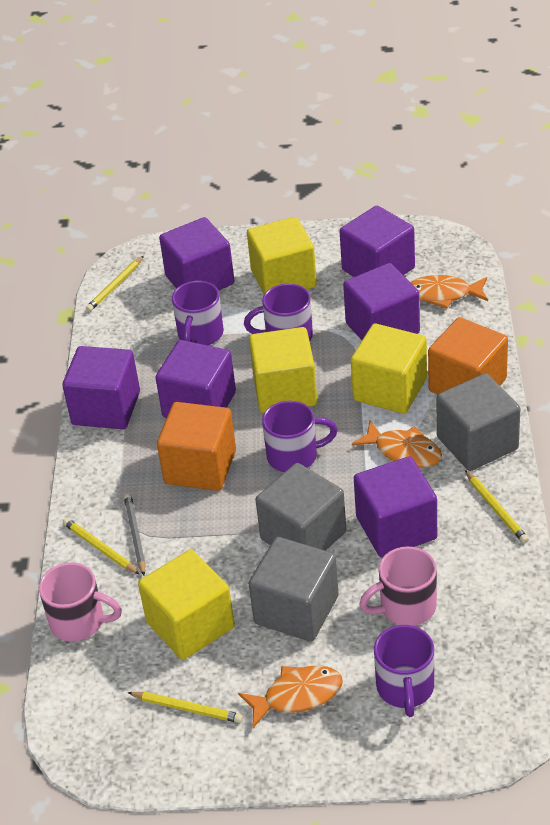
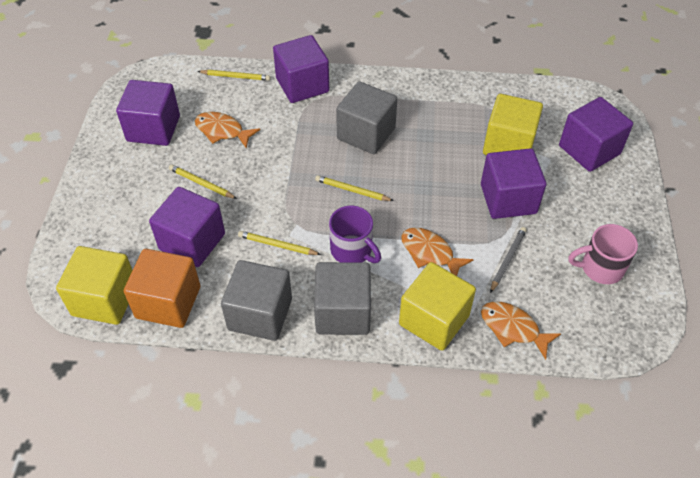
orange cube: 2 -> 1
pink mug: 2 -> 1
purple cube: 6 -> 5
purple mug: 4 -> 1
yellow cube: 4 -> 3

